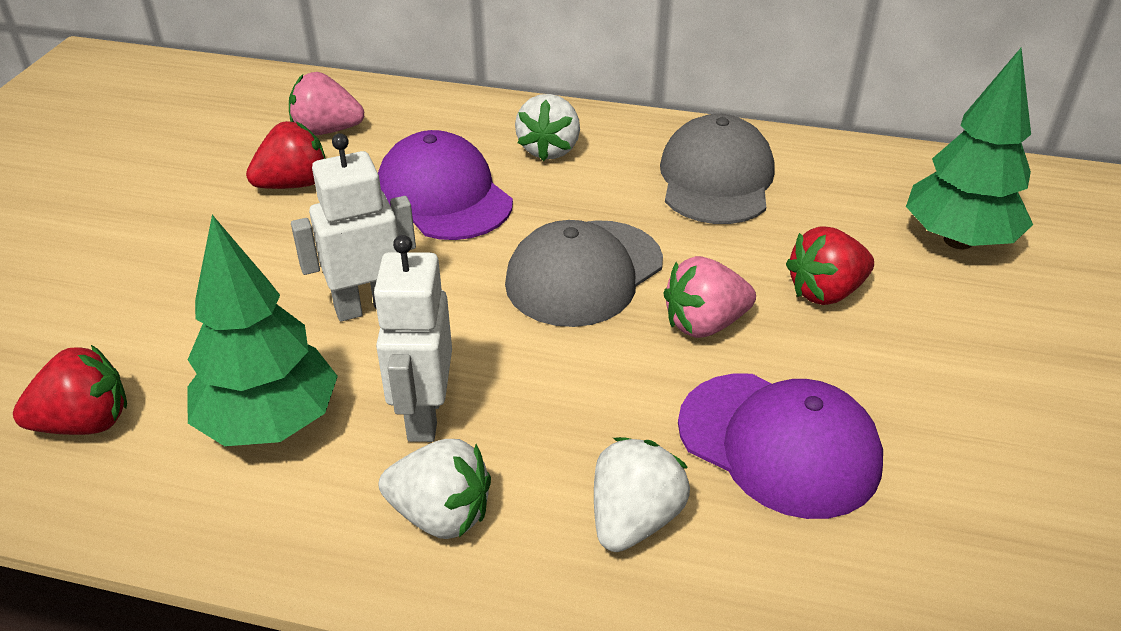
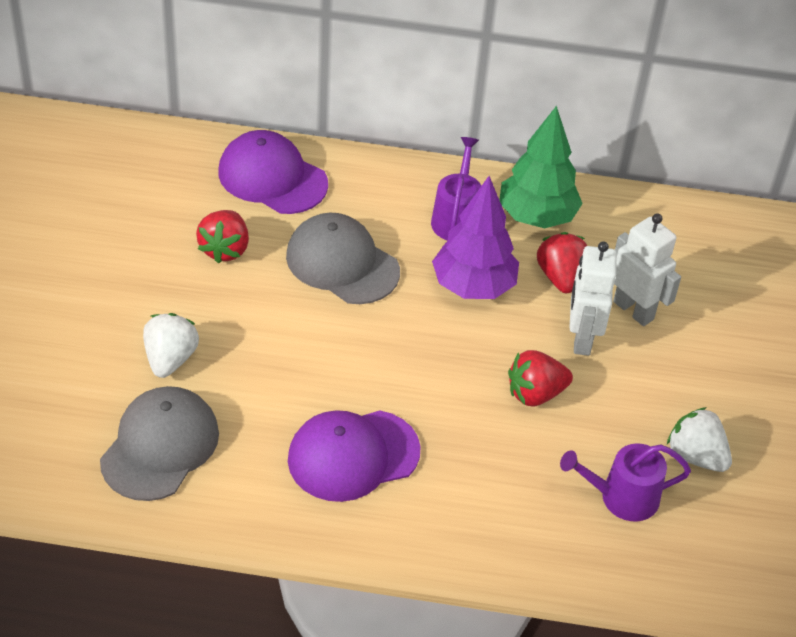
green tree: 2 -> 1
pink strawberry: 2 -> 0
purple tree: 0 -> 1
purple watering can: 0 -> 2
white strawberry: 3 -> 2

